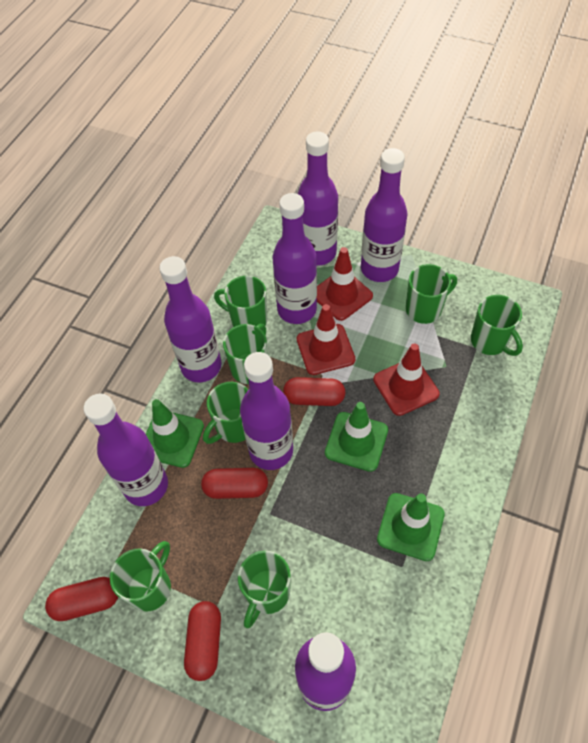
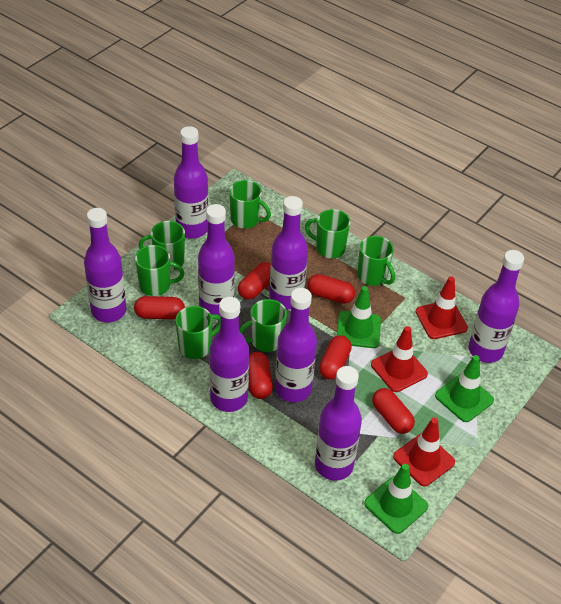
purple bottle: 7 -> 8
red capsule: 4 -> 6

